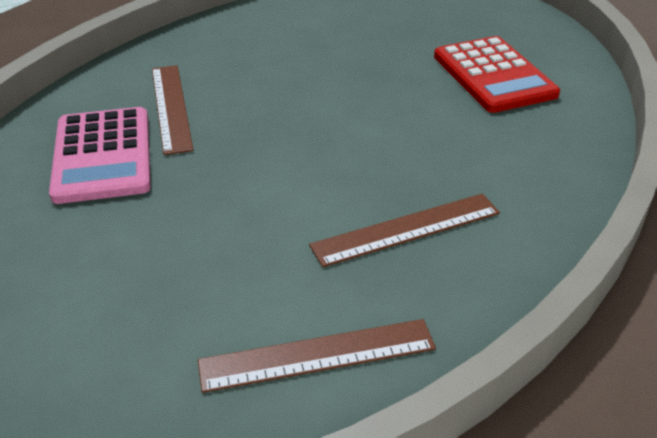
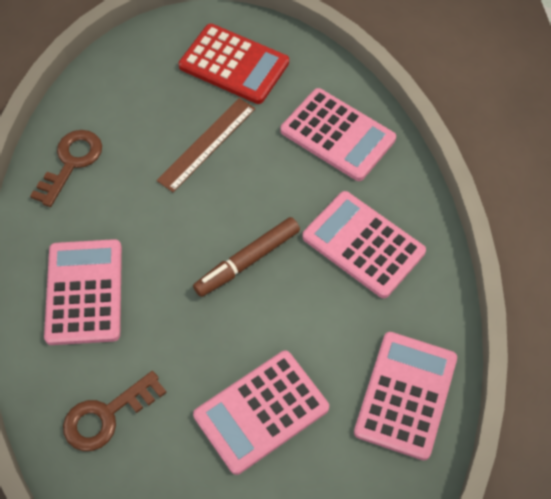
brown key: 0 -> 2
brown marker: 0 -> 1
brown ruler: 3 -> 1
pink calculator: 1 -> 5

